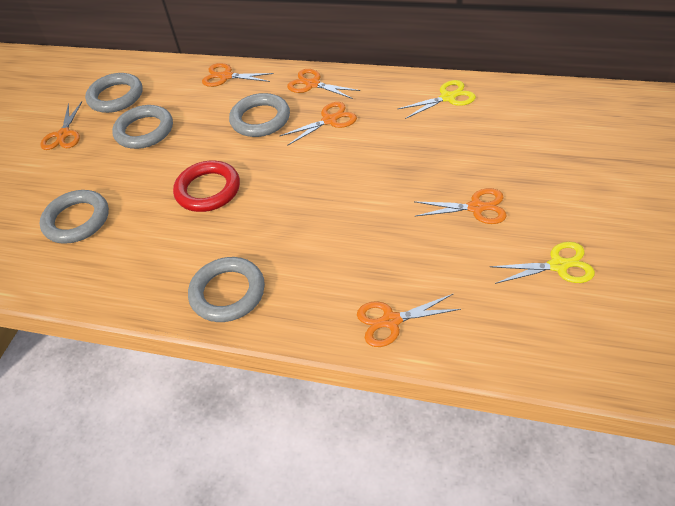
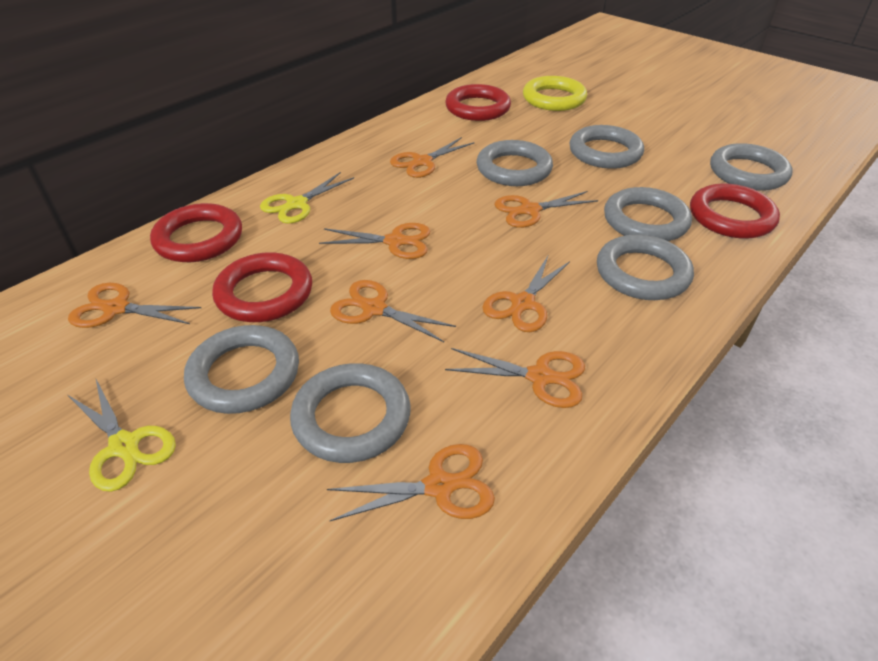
grey ring: 5 -> 7
orange scissors: 6 -> 8
red ring: 1 -> 4
yellow ring: 0 -> 1

